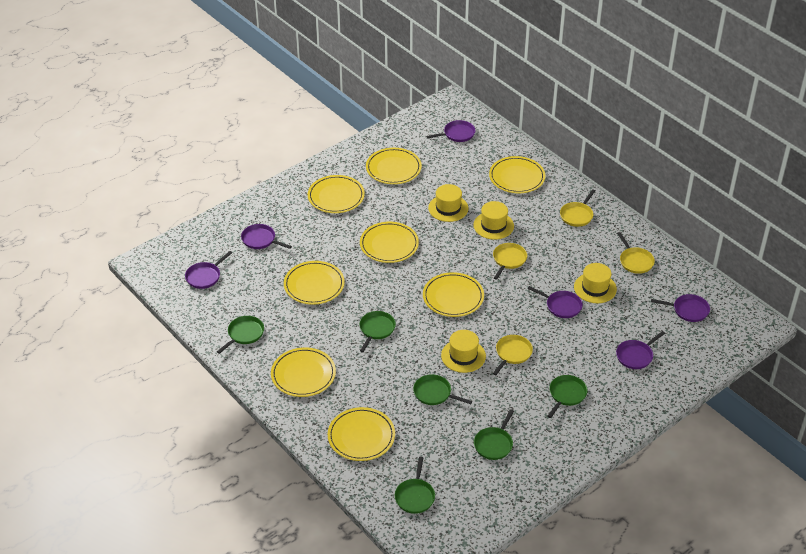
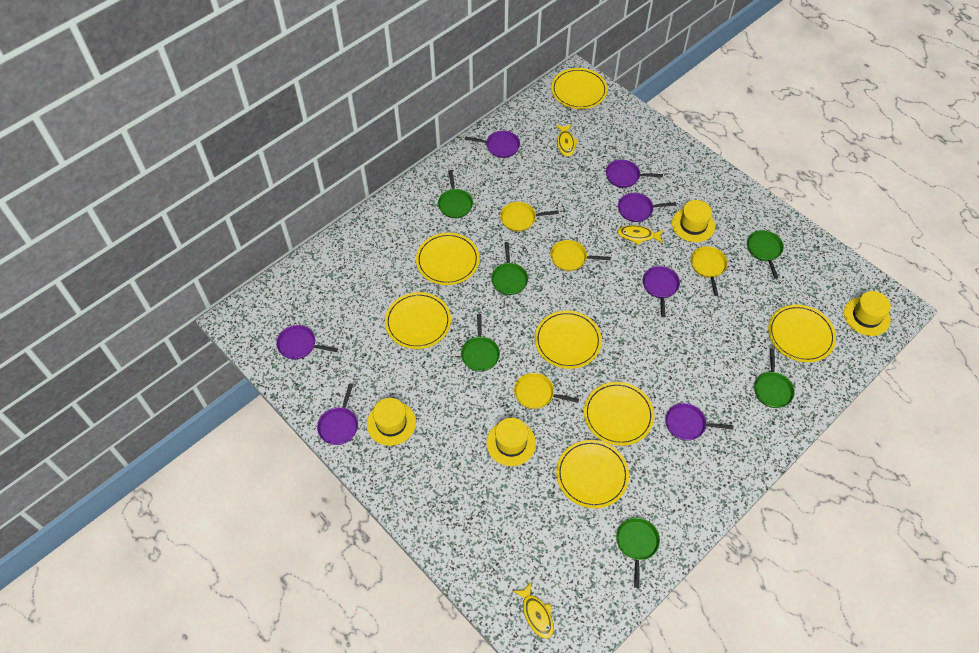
purple pan: 6 -> 7
yellow fish: 0 -> 3
yellow plate: 8 -> 7

